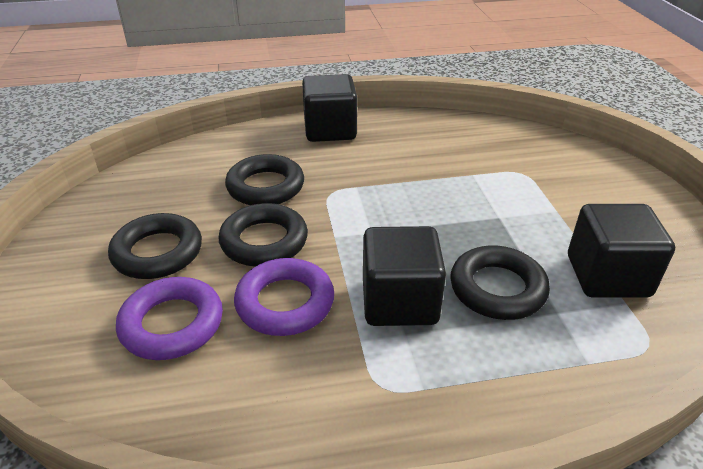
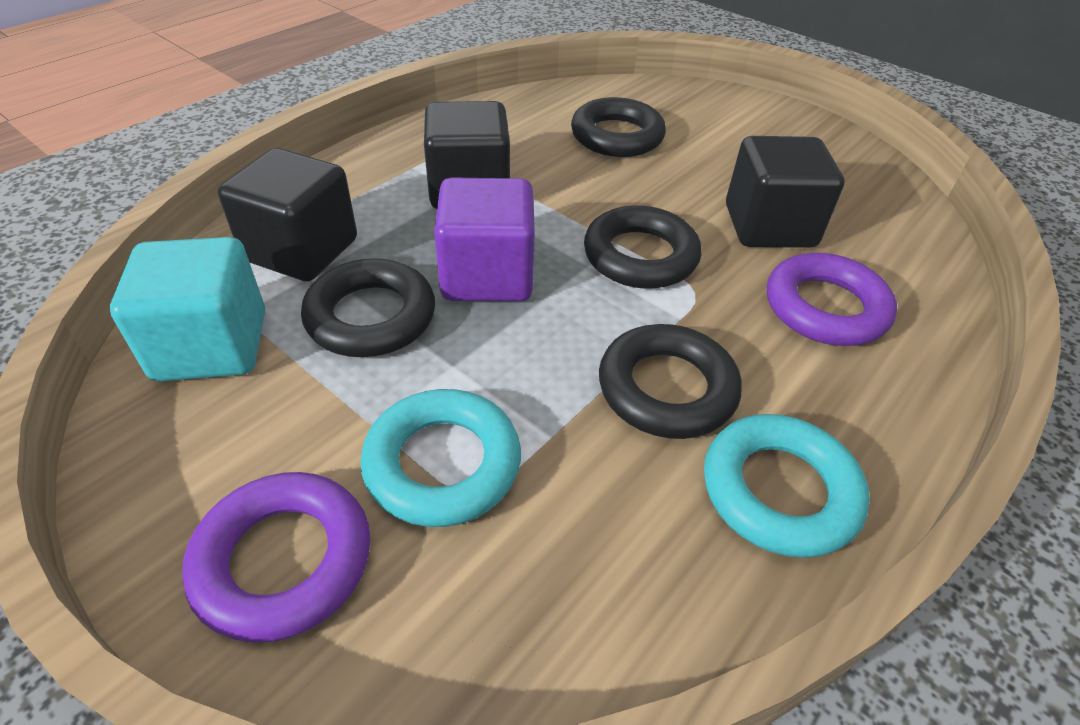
purple cube: 0 -> 1
turquoise cube: 0 -> 1
turquoise ring: 0 -> 2

